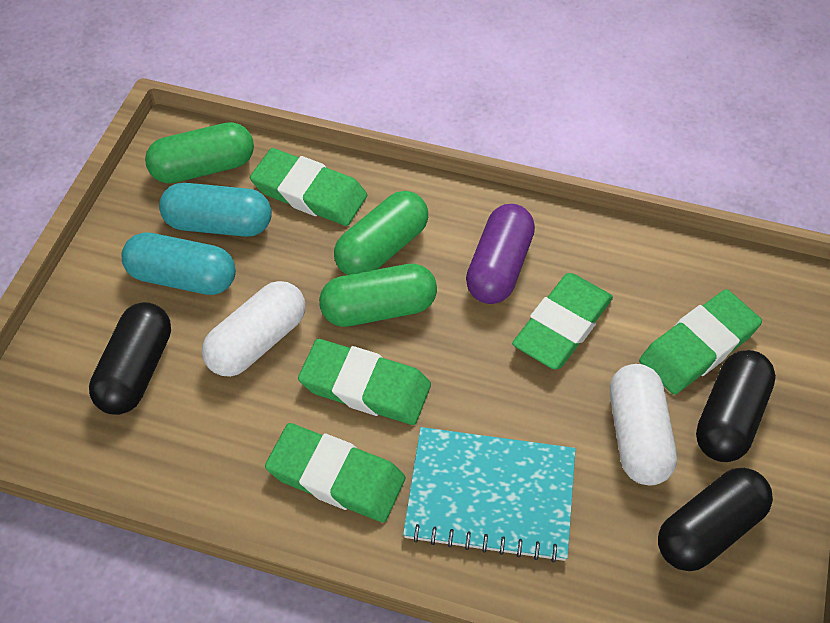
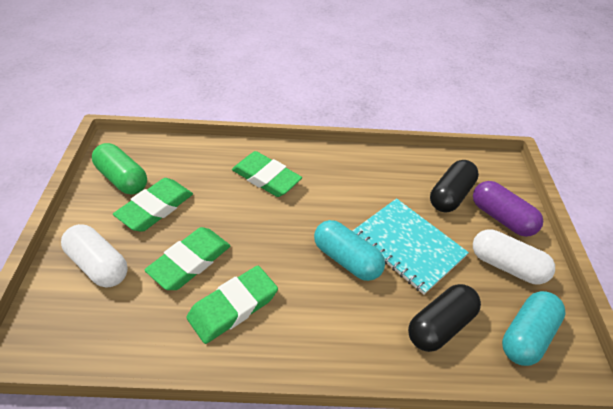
black capsule: 3 -> 2
green capsule: 3 -> 1
green eraser: 5 -> 4

